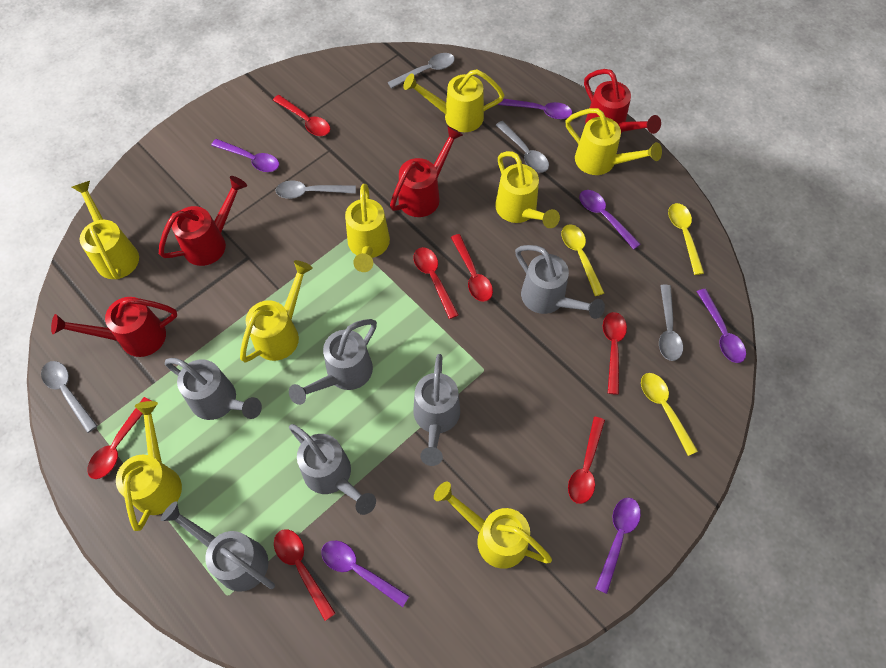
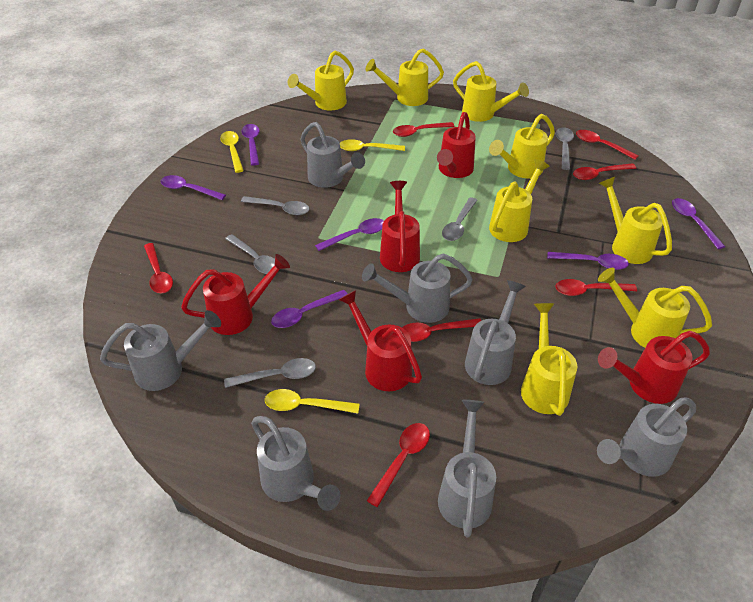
grey watering can: 6 -> 7
red watering can: 4 -> 5

